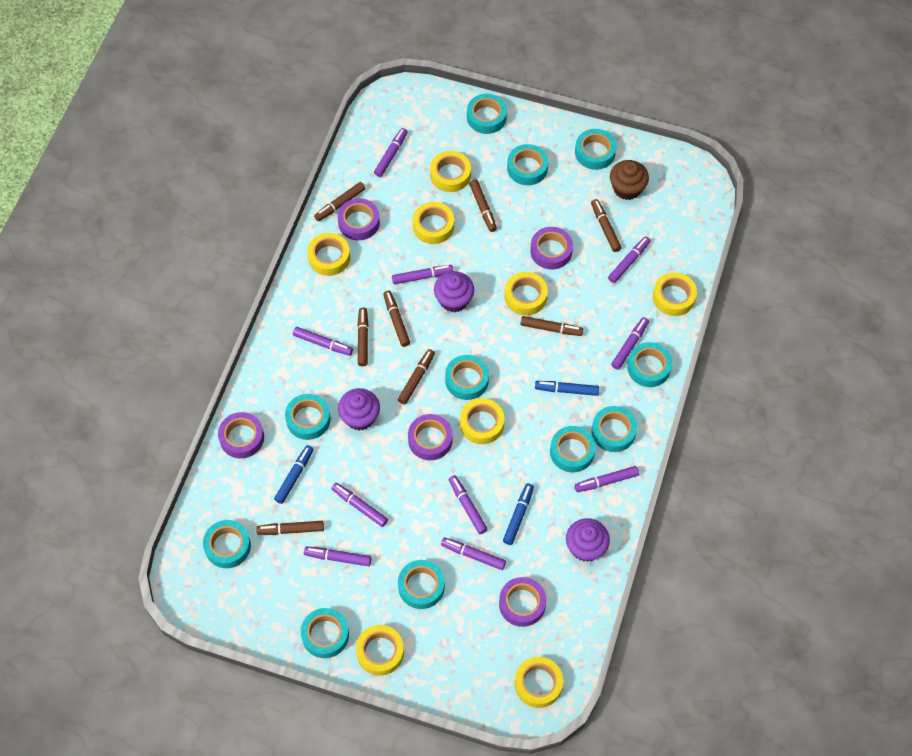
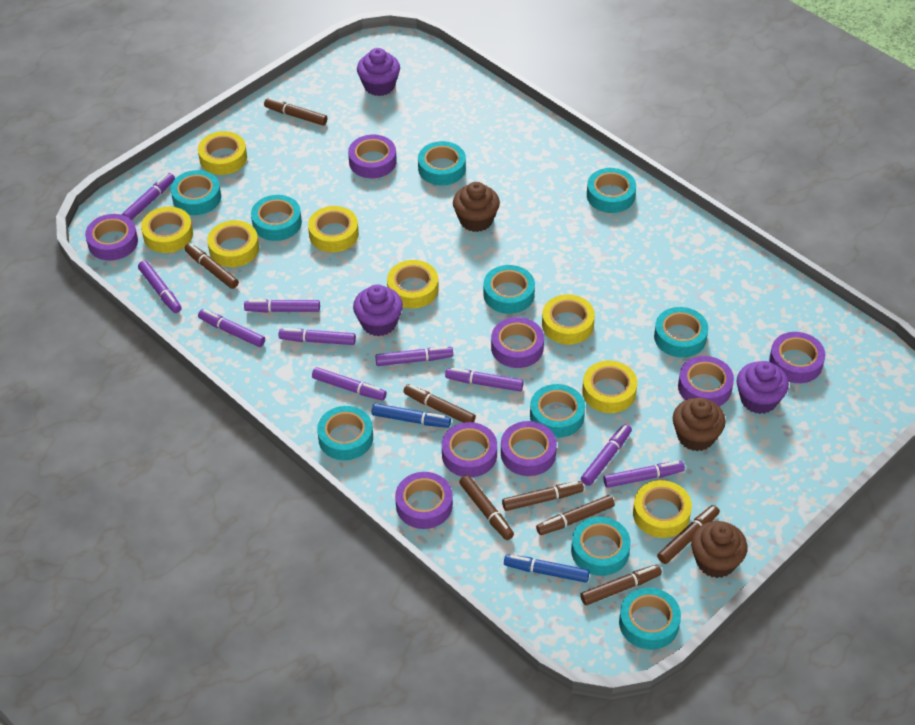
blue marker: 3 -> 2
brown cupcake: 1 -> 3
purple tape: 5 -> 8
turquoise tape: 11 -> 10

